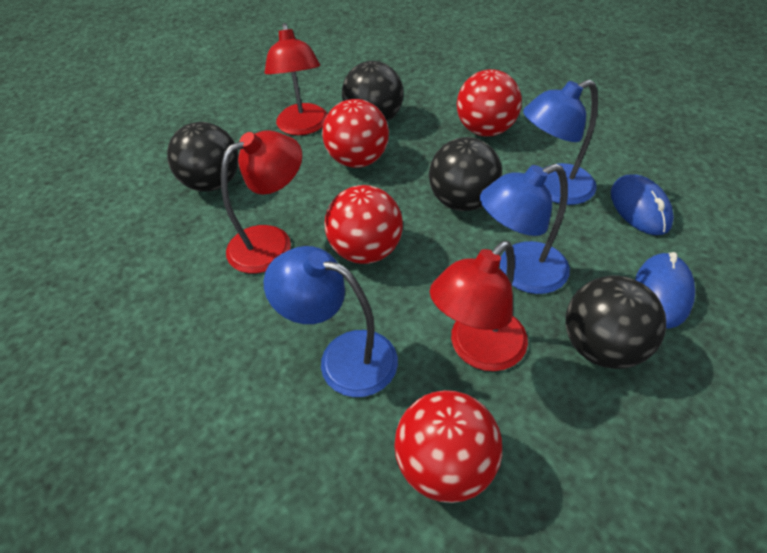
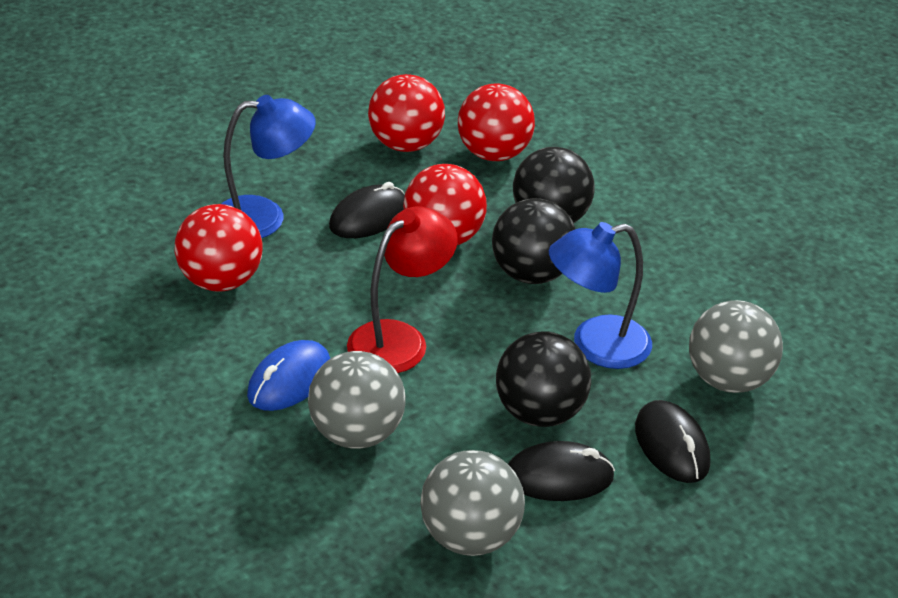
black ball: 4 -> 3
black mouse: 0 -> 3
blue lamp: 3 -> 2
blue mouse: 2 -> 1
grey ball: 0 -> 3
red lamp: 3 -> 1

